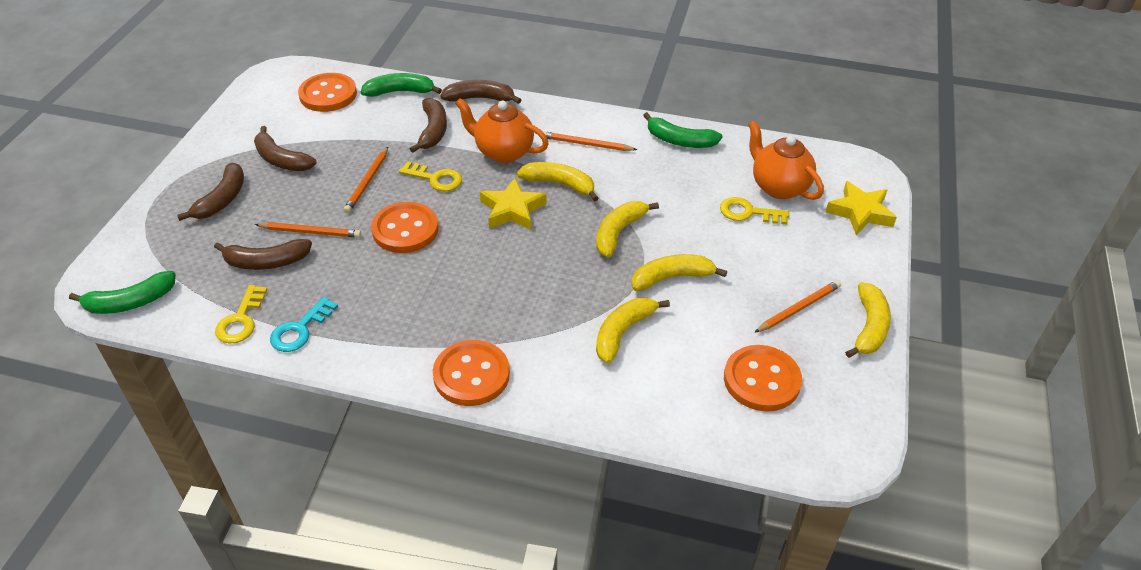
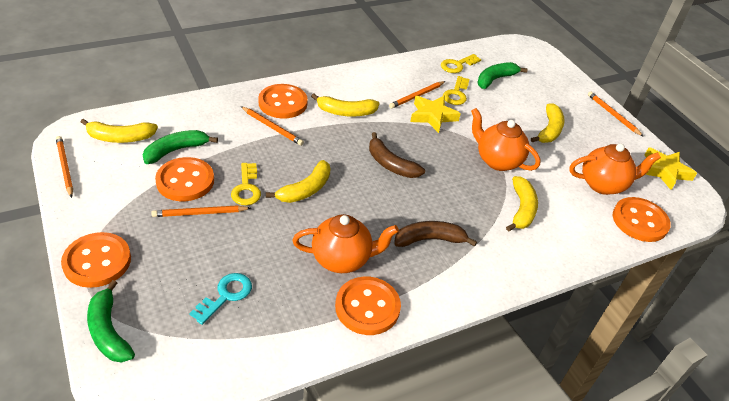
brown banana: 5 -> 2
orange button: 4 -> 5
orange pencil: 4 -> 5
orange teapot: 2 -> 3

